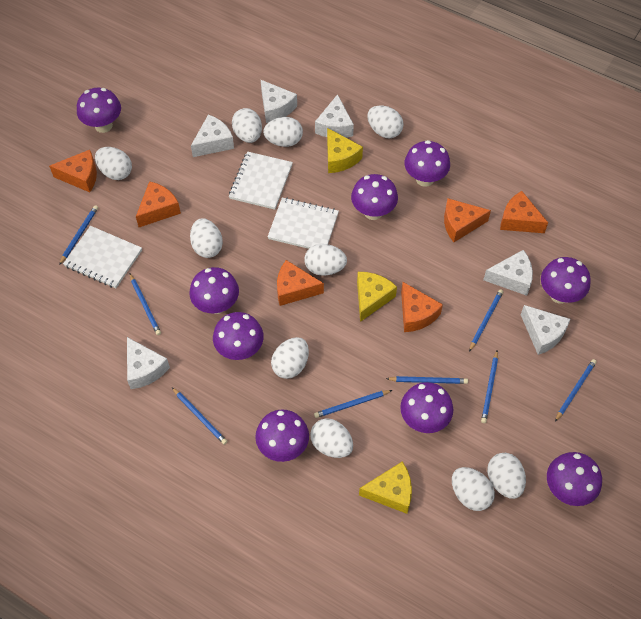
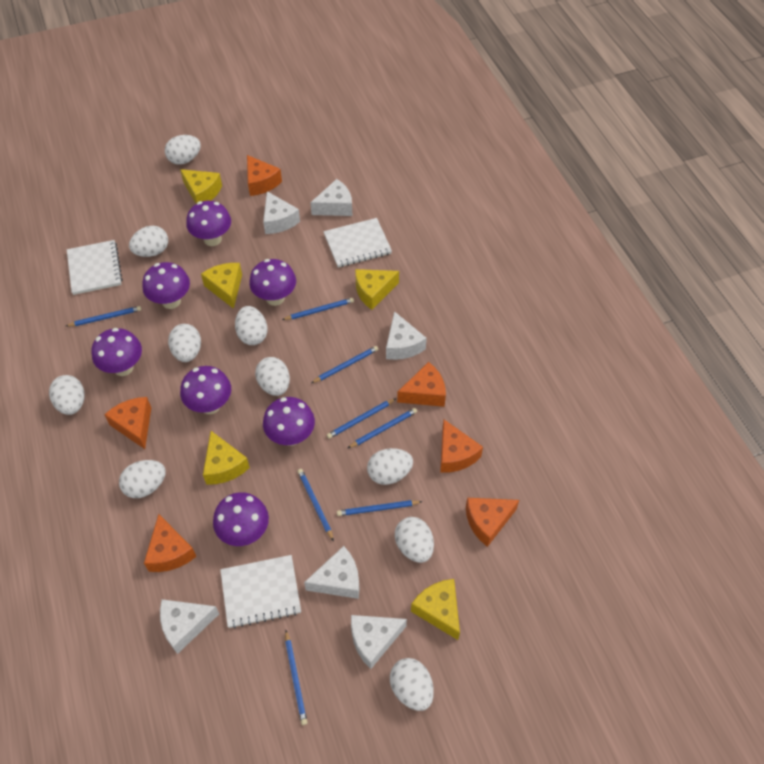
purple mushroom: 9 -> 7
yellow cheese: 3 -> 5

